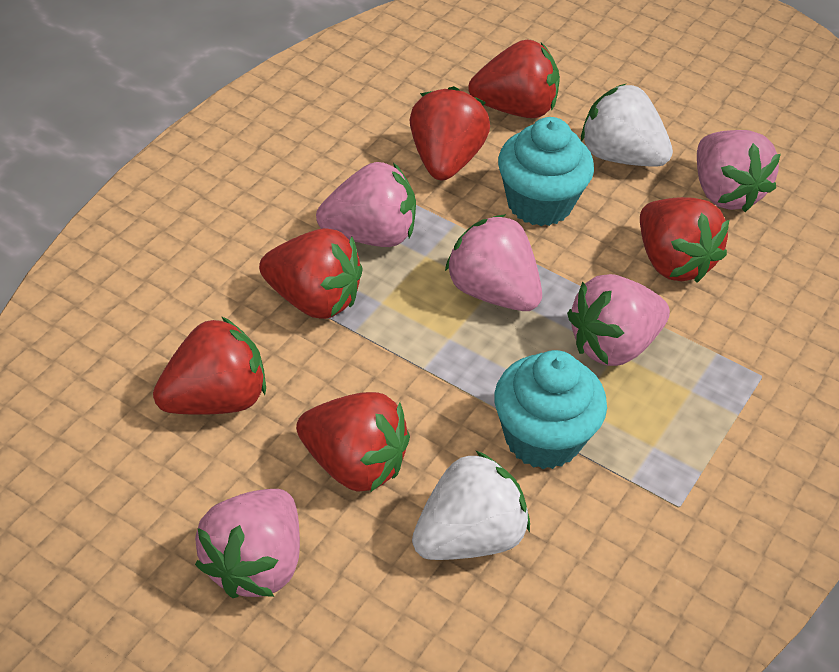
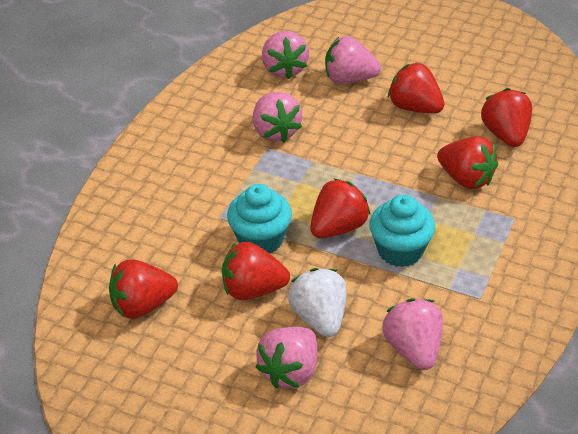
white strawberry: 2 -> 1

